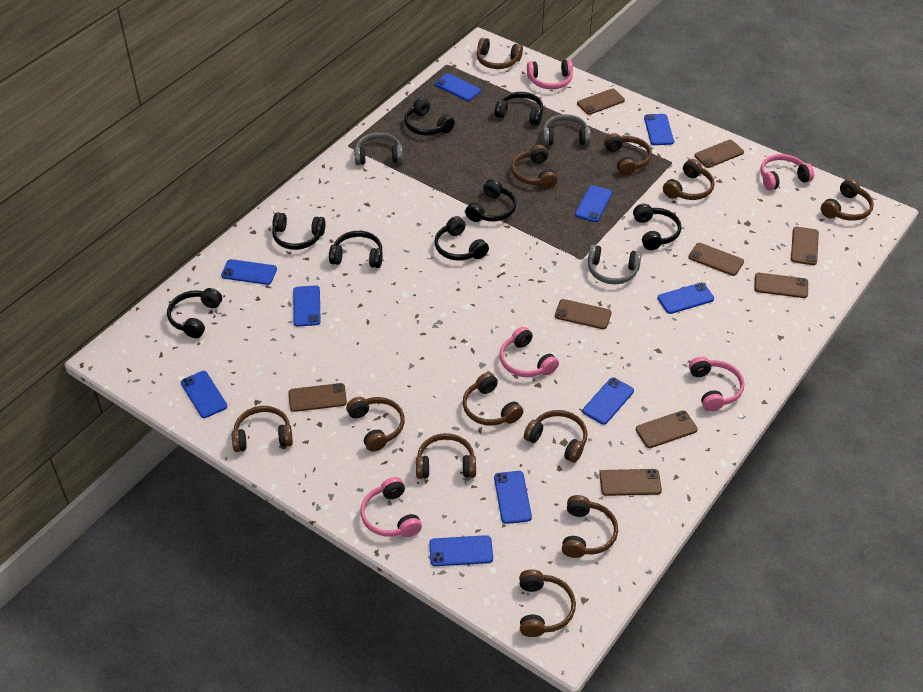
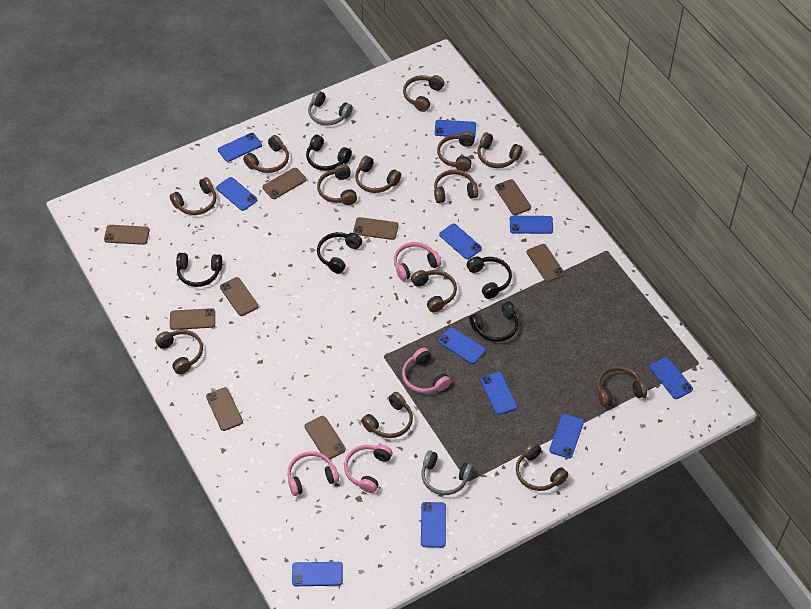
black headphones: 8 -> 5
blue phone: 10 -> 11
brown headphones: 12 -> 13
grey headphones: 3 -> 2
pink headphones: 5 -> 4

